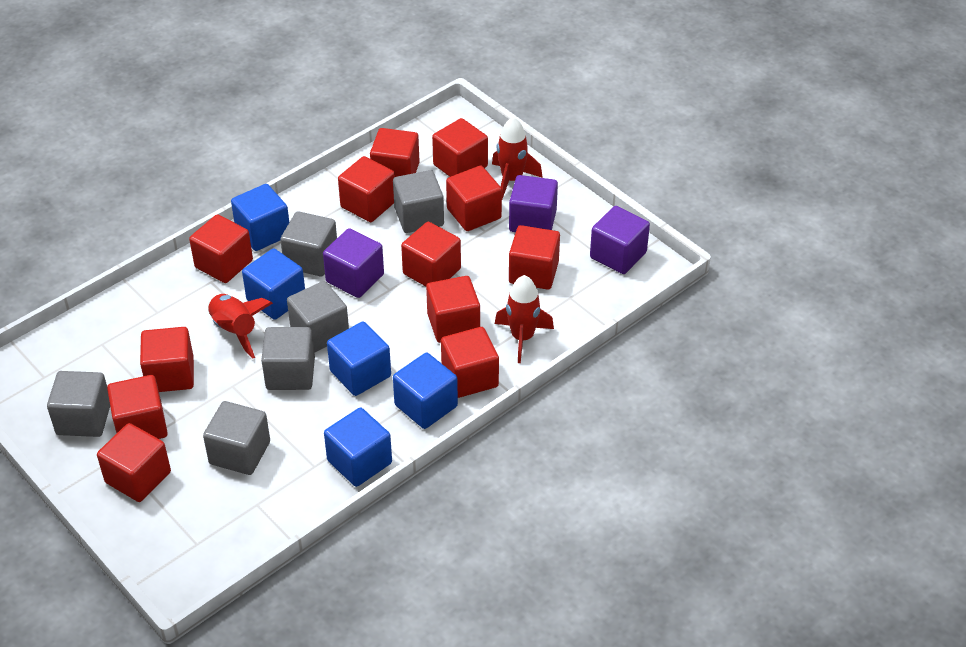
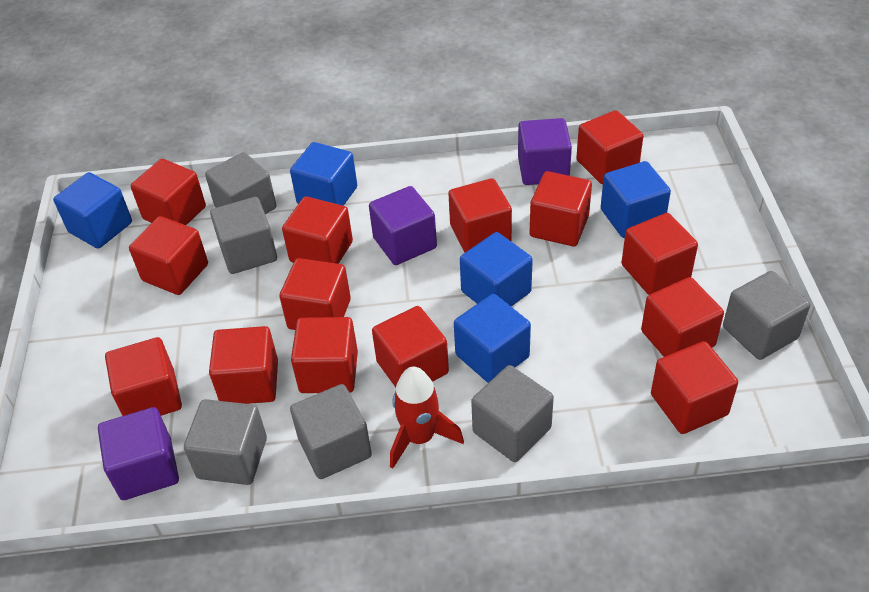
red cube: 12 -> 14
red rocket: 3 -> 1

